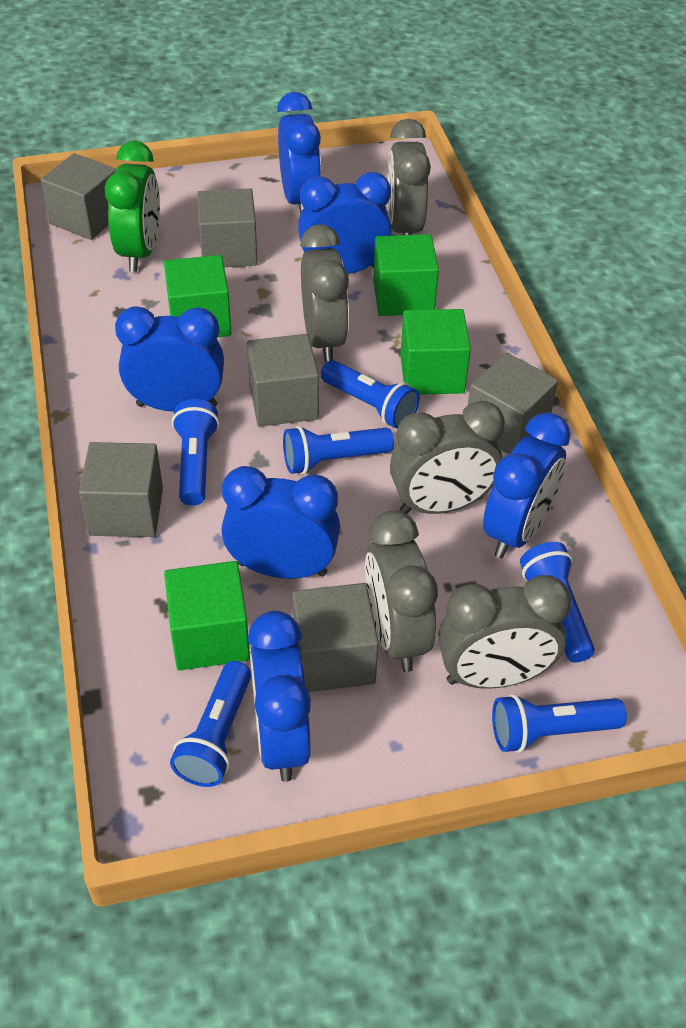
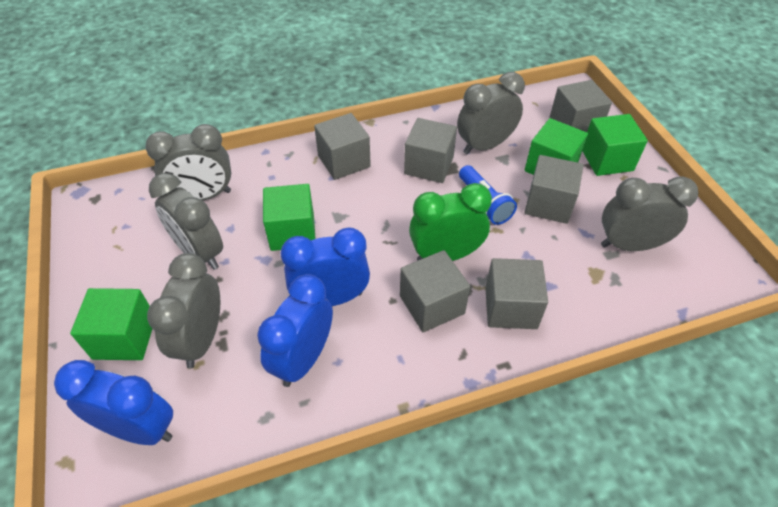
blue clock: 6 -> 3
blue flashlight: 6 -> 1

